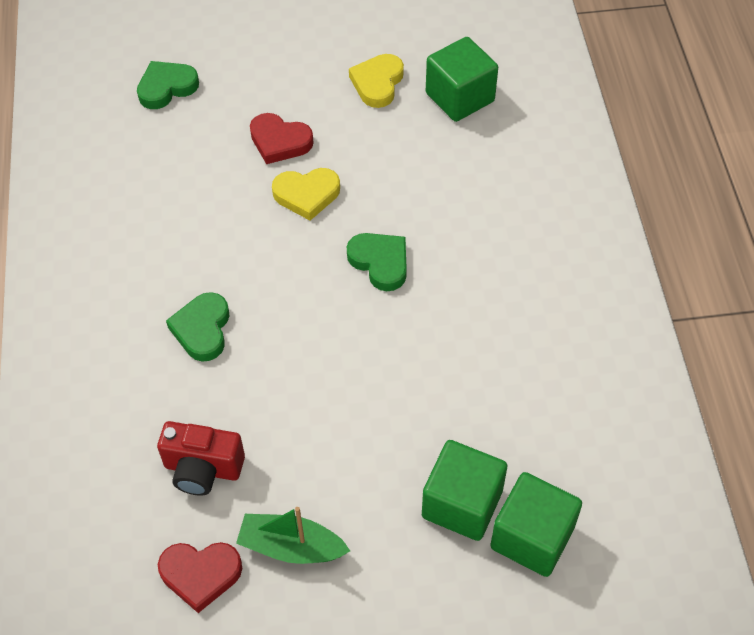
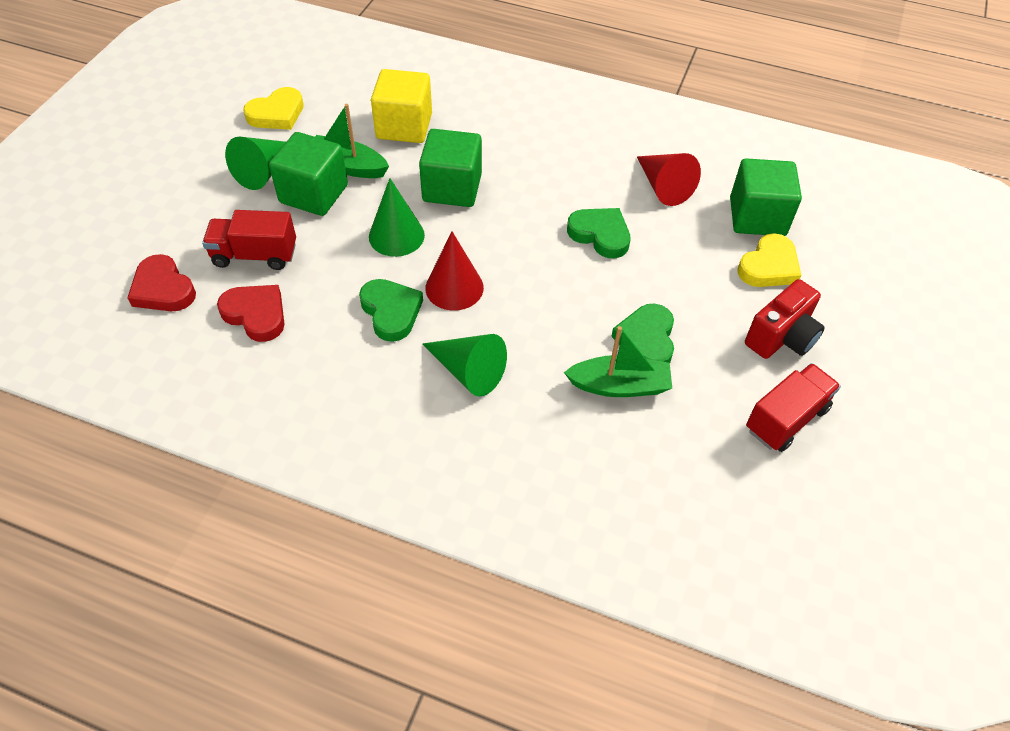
green boat: 1 -> 2
green cone: 0 -> 3
red cone: 0 -> 2
red truck: 0 -> 2
yellow cube: 0 -> 1

